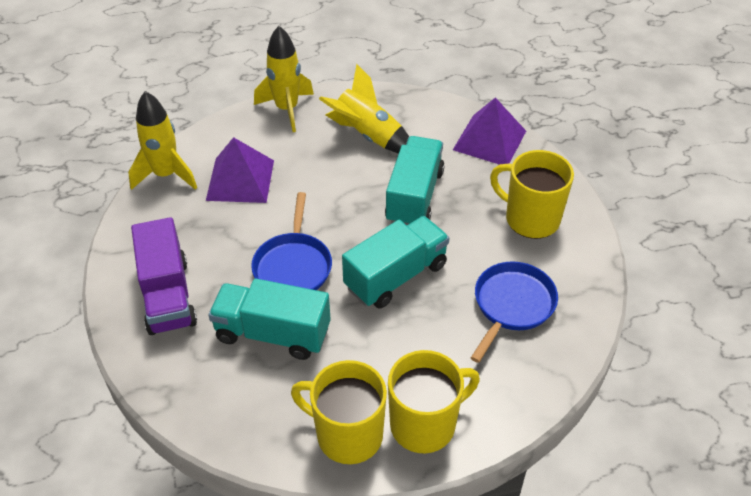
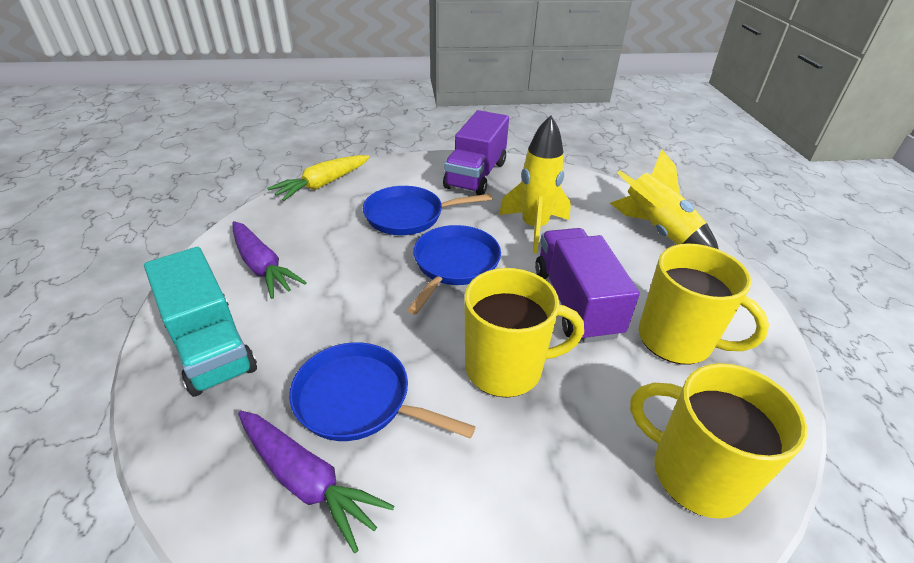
blue pan: 2 -> 3
purple carrot: 0 -> 2
purple pyramid: 2 -> 0
purple truck: 1 -> 2
turquoise truck: 3 -> 1
yellow carrot: 0 -> 1
yellow rocket: 3 -> 2

